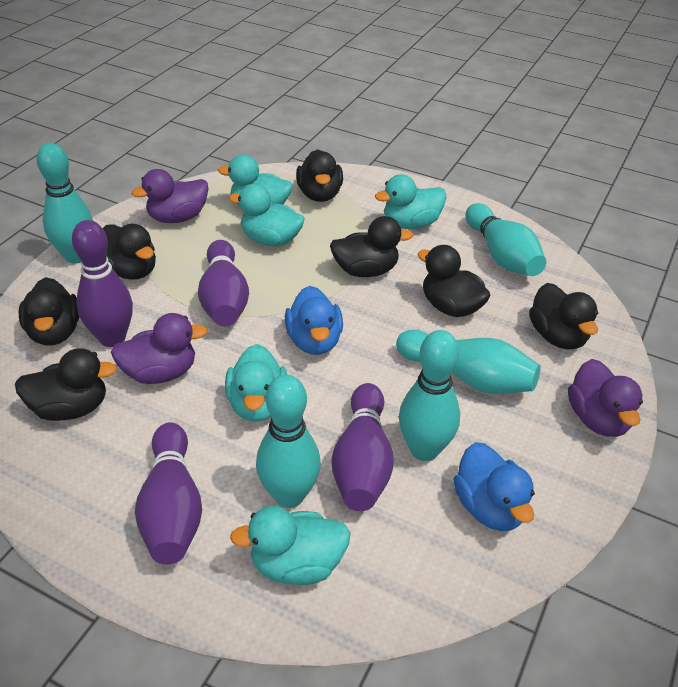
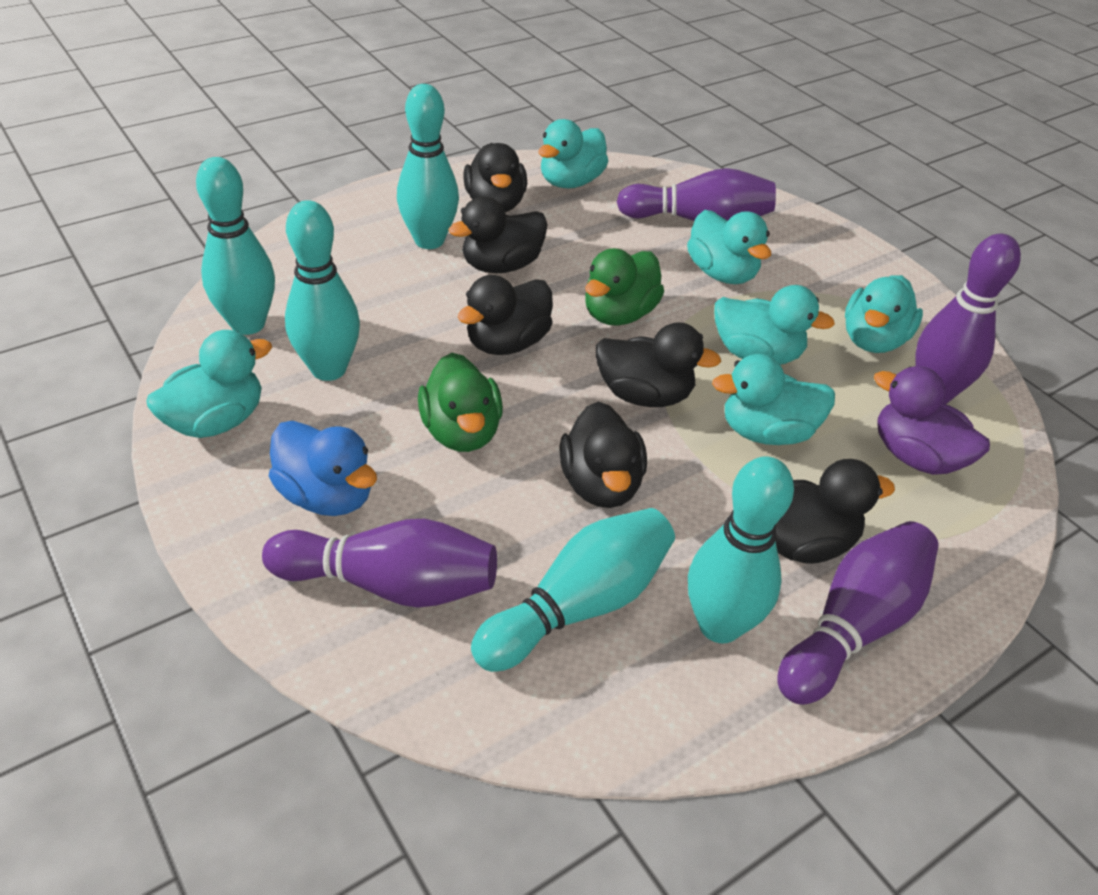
black duck: 7 -> 6
blue duck: 2 -> 1
green duck: 0 -> 2
purple duck: 3 -> 1
turquoise duck: 5 -> 6

